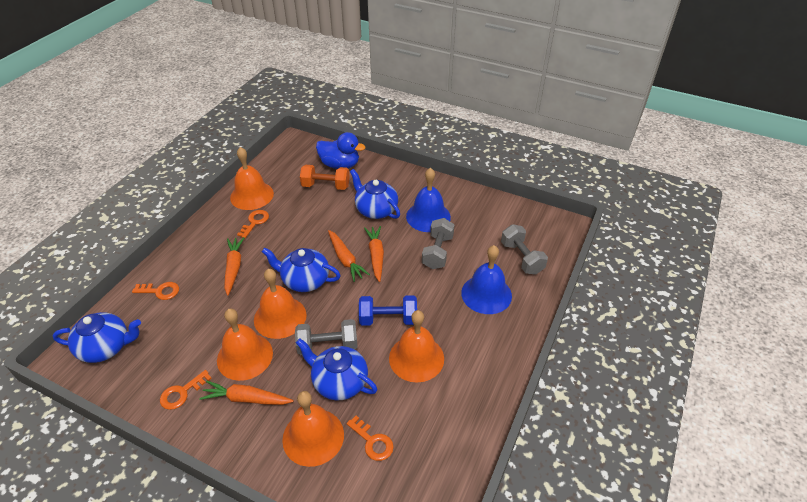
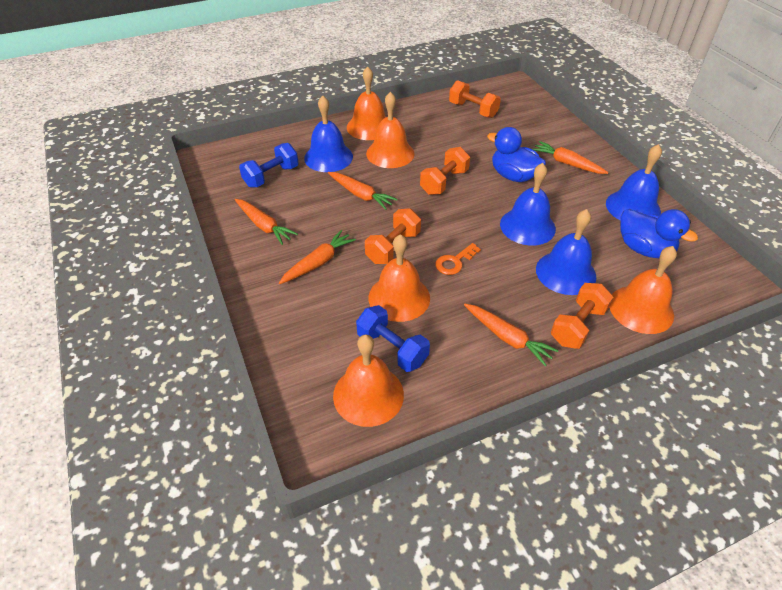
blue bell: 2 -> 4
blue duck: 1 -> 2
blue dumbbell: 1 -> 2
blue teapot: 4 -> 0
grey dumbbell: 3 -> 0
orange carrot: 4 -> 5
orange dumbbell: 1 -> 4
orange key: 4 -> 1

